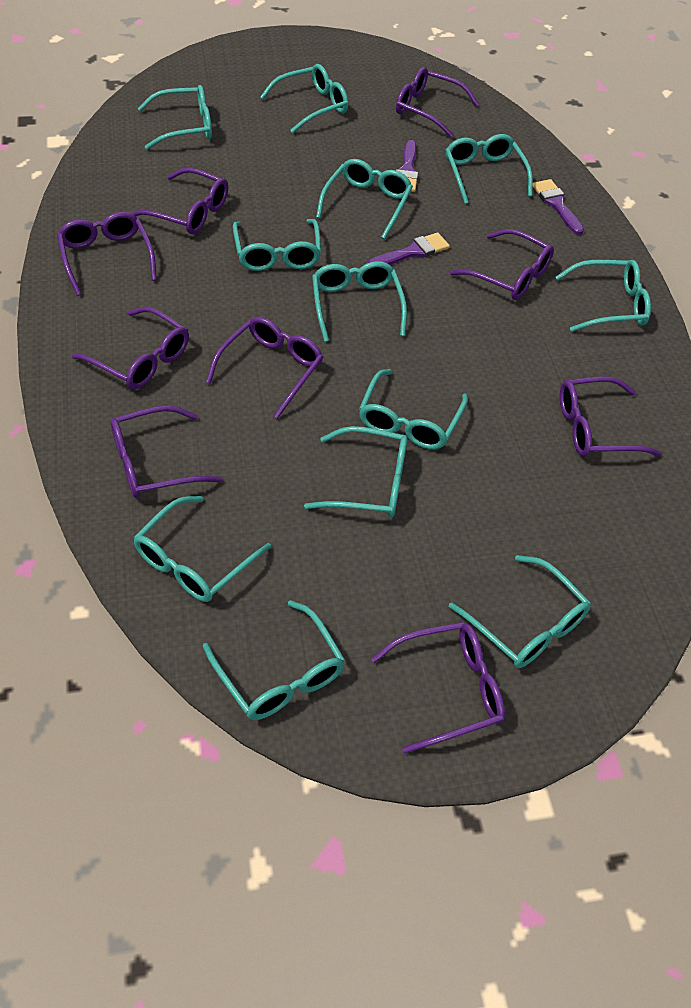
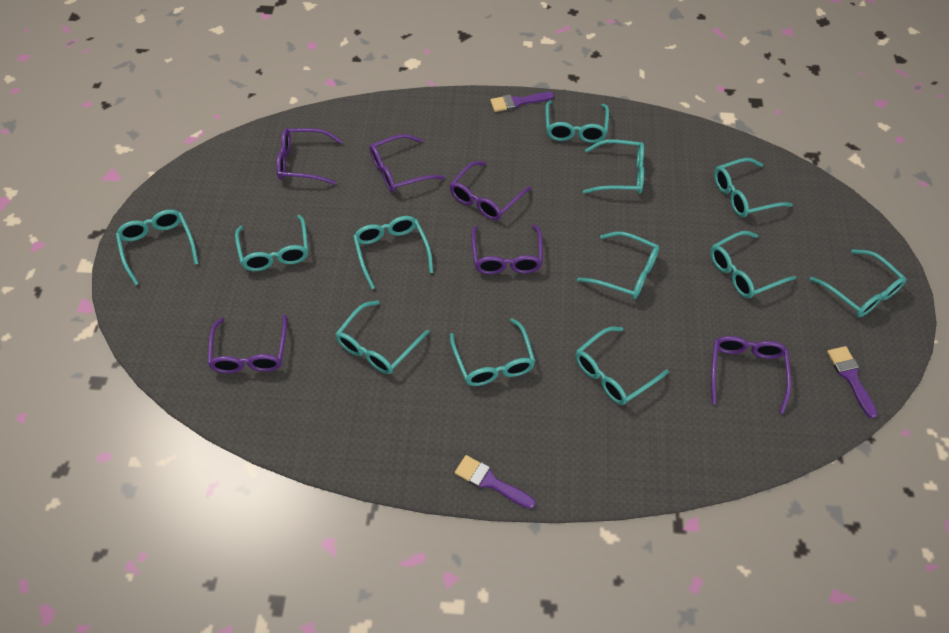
purple glasses: 9 -> 6

